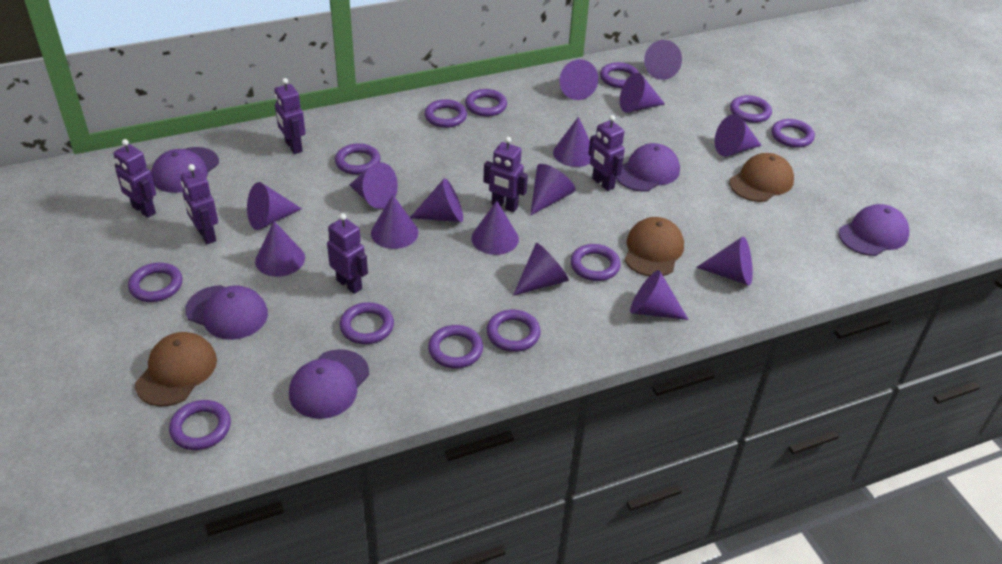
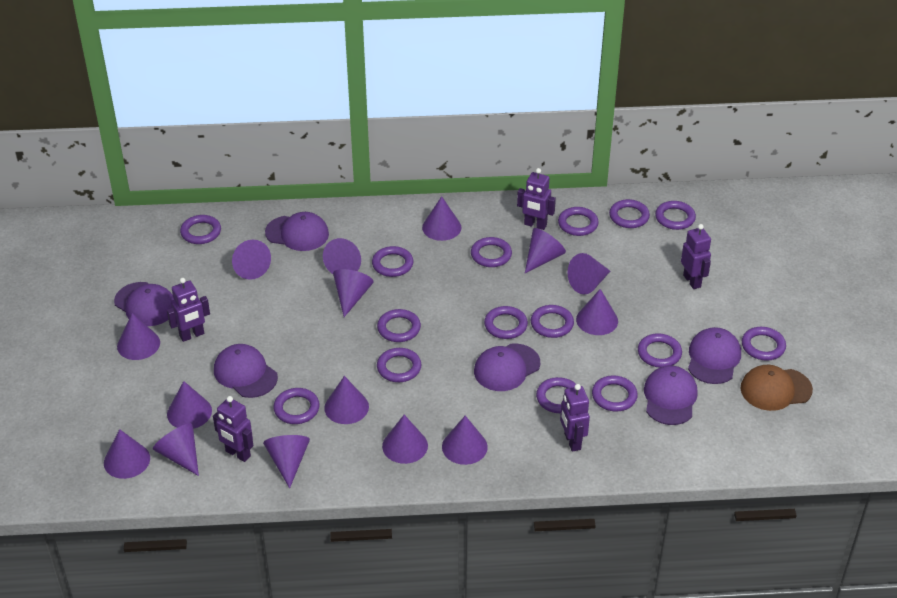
brown cap: 3 -> 1
purple cap: 5 -> 6
purple ring: 12 -> 15
purple robot: 6 -> 5

